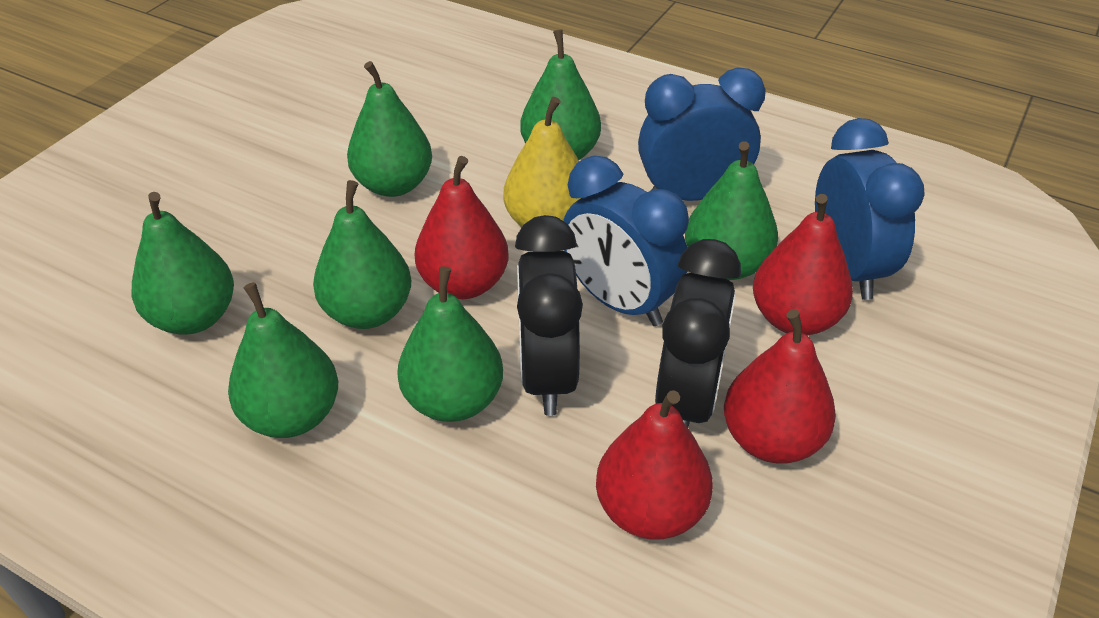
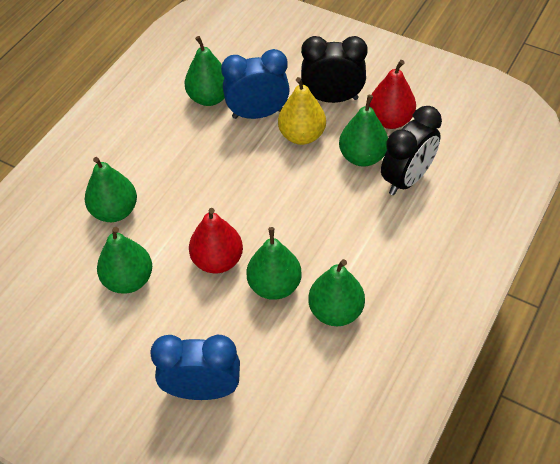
blue clock: 3 -> 2
green pear: 7 -> 6
red pear: 4 -> 2

